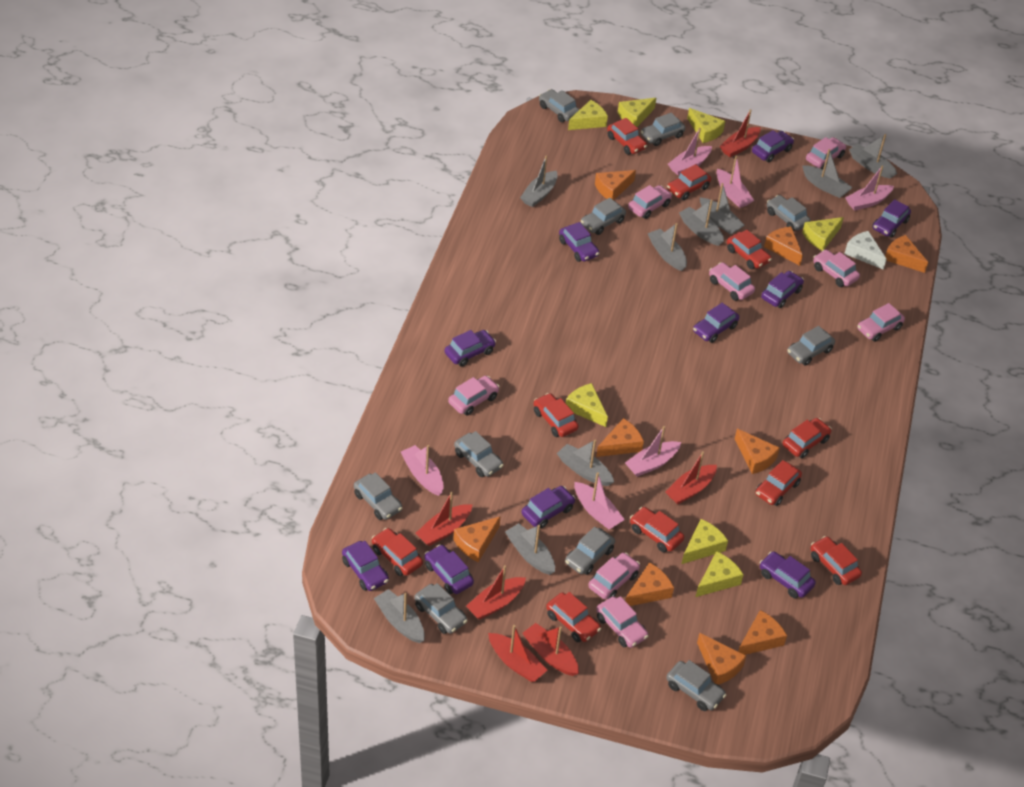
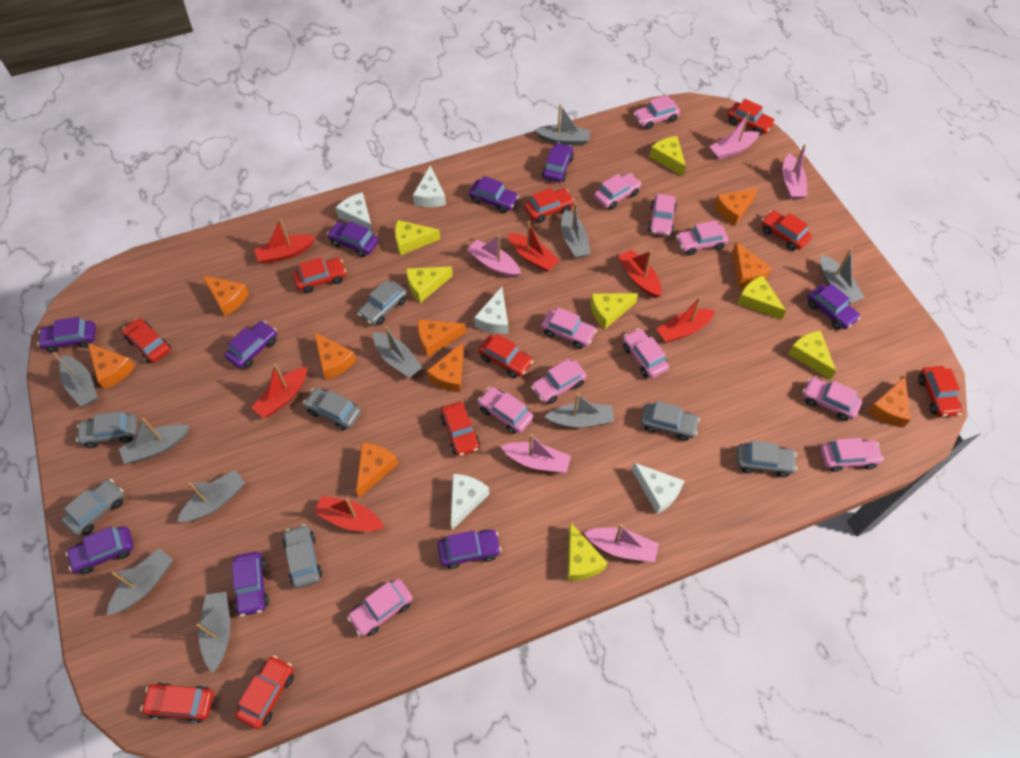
grey boat: 9 -> 10
grey car: 10 -> 7
pink boat: 6 -> 5
pink car: 8 -> 11
purple car: 10 -> 9
white cheese: 1 -> 5

